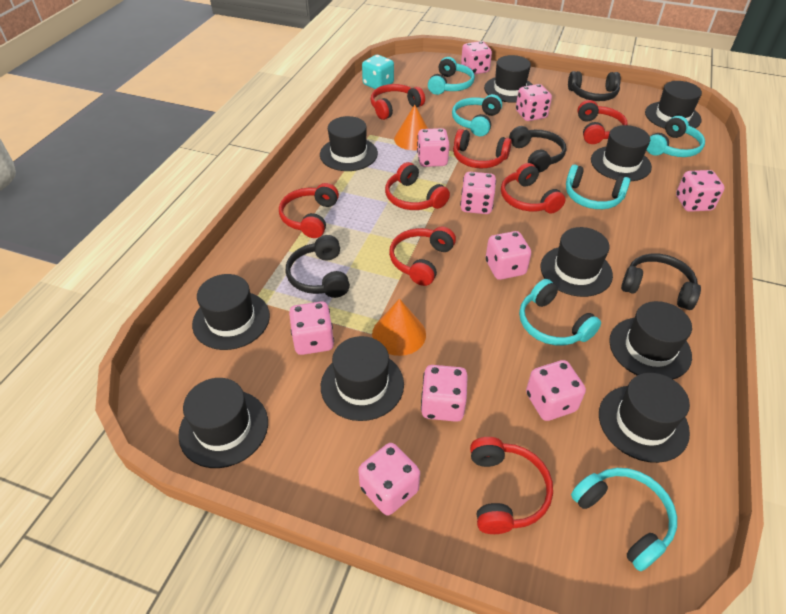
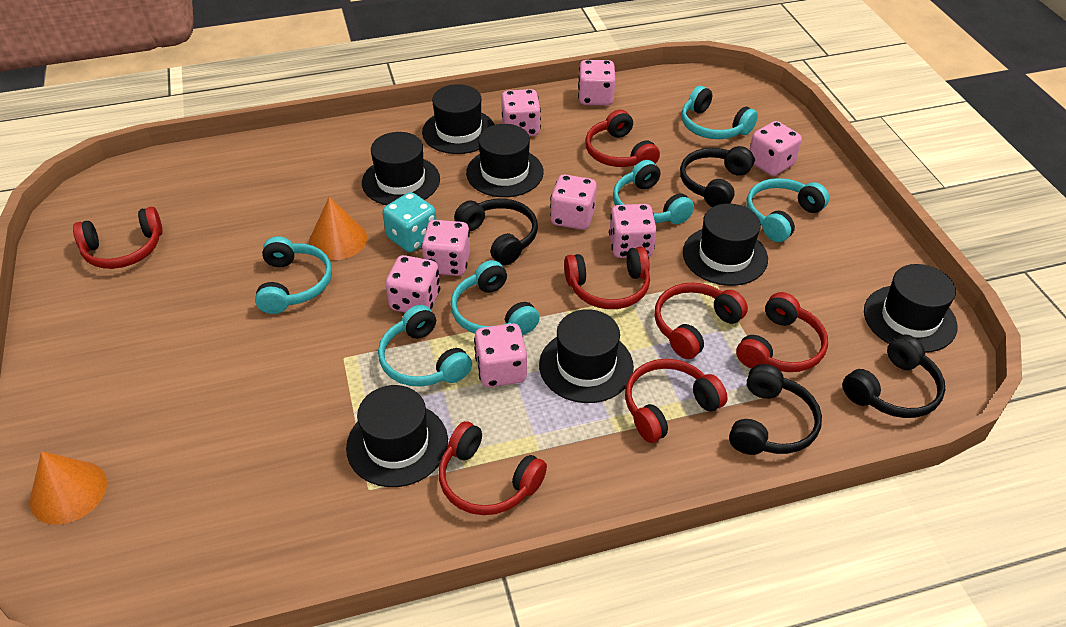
black hat: 10 -> 7
pink dice: 10 -> 8
red headphones: 8 -> 7

